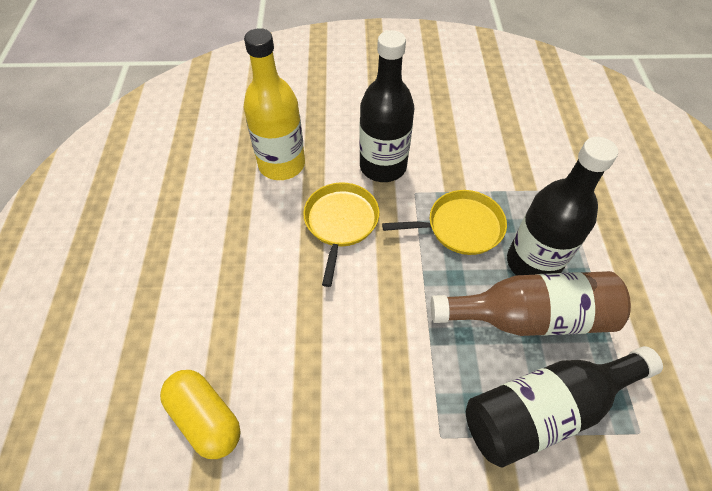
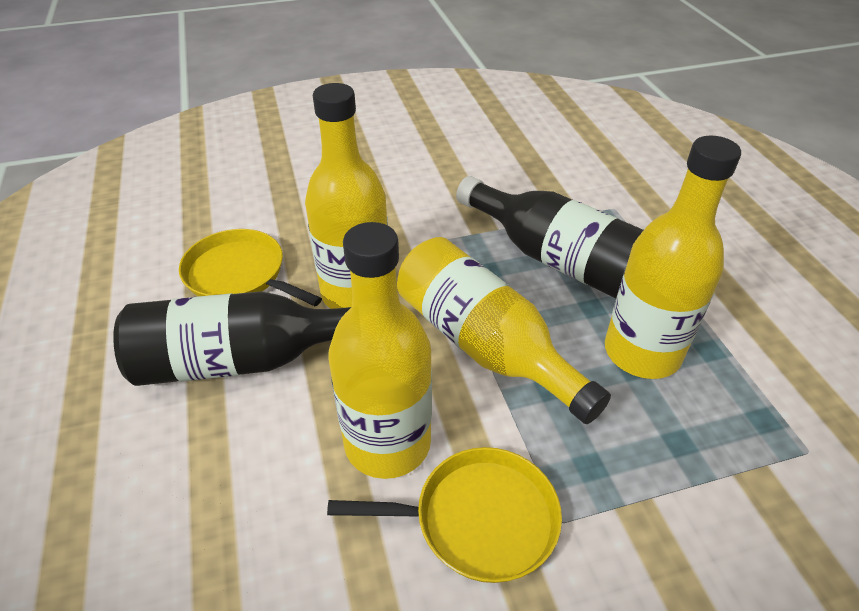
black bottle: 3 -> 2
brown bottle: 1 -> 0
yellow bottle: 1 -> 4
yellow capsule: 1 -> 0

